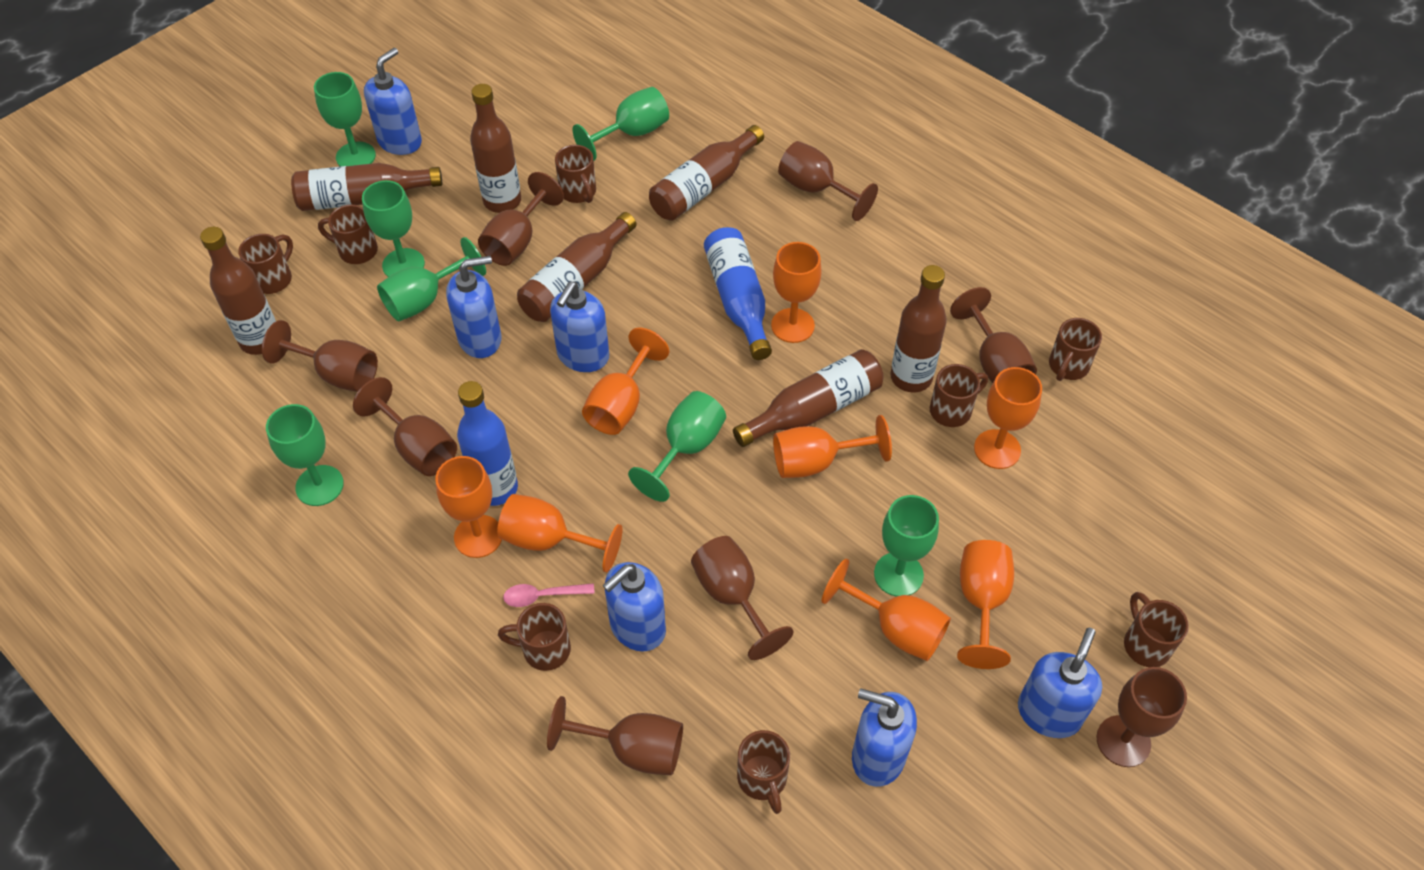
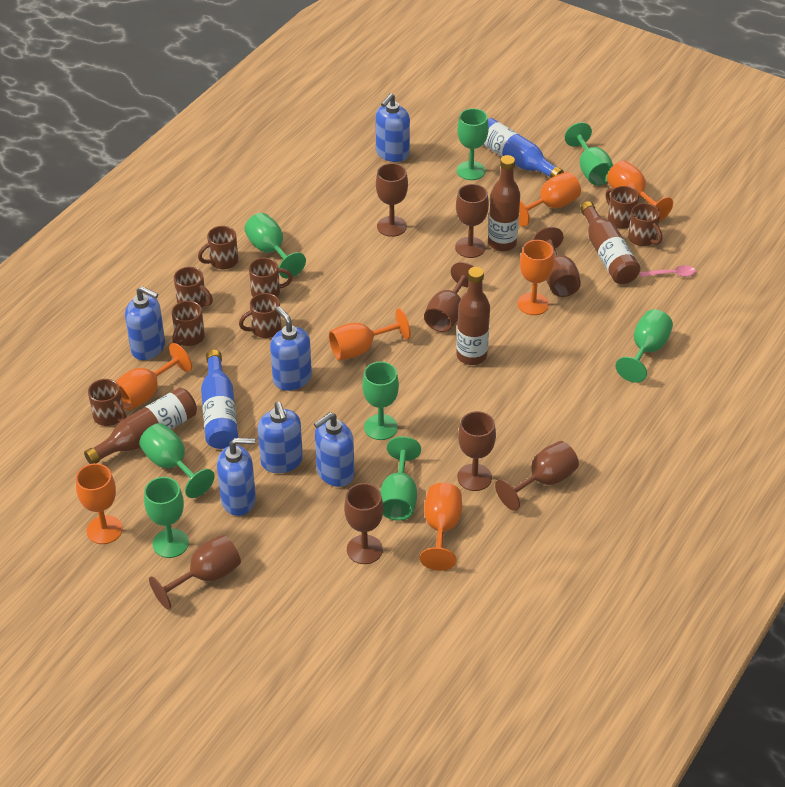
brown bottle: 7 -> 4
green goblet: 7 -> 8
orange goblet: 8 -> 7

